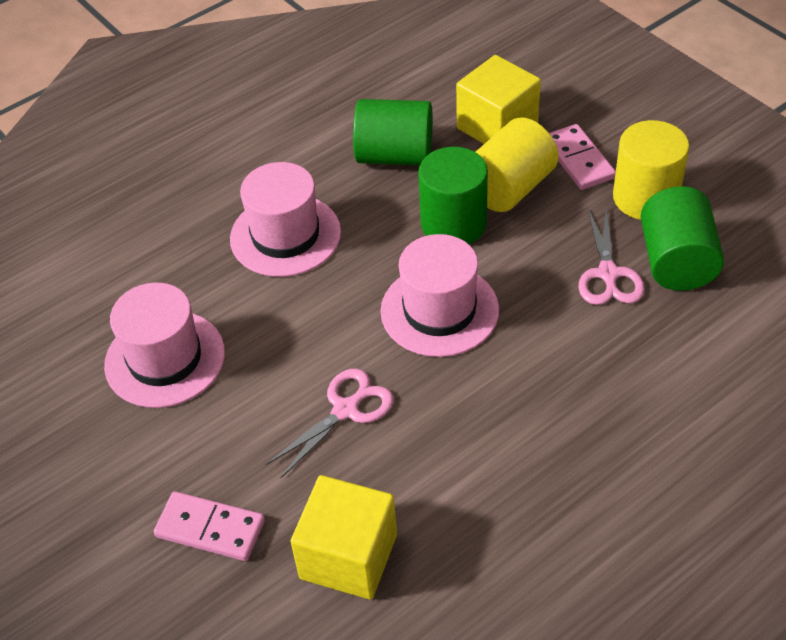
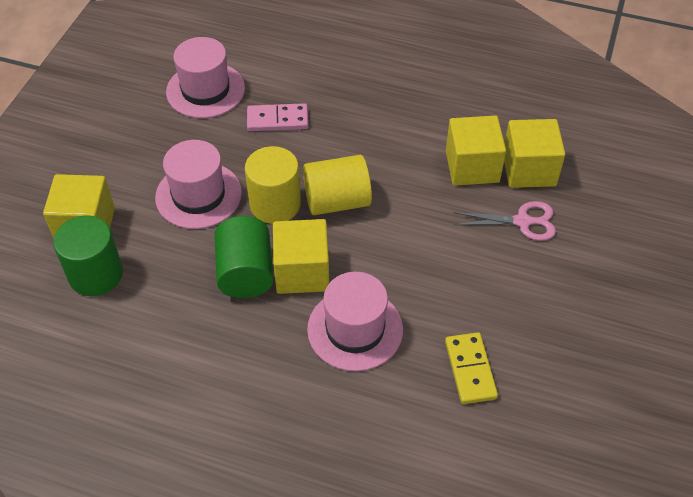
green cylinder: 3 -> 2
pink domino: 2 -> 1
pink scissors: 2 -> 1
yellow cube: 2 -> 4
yellow domino: 0 -> 1

